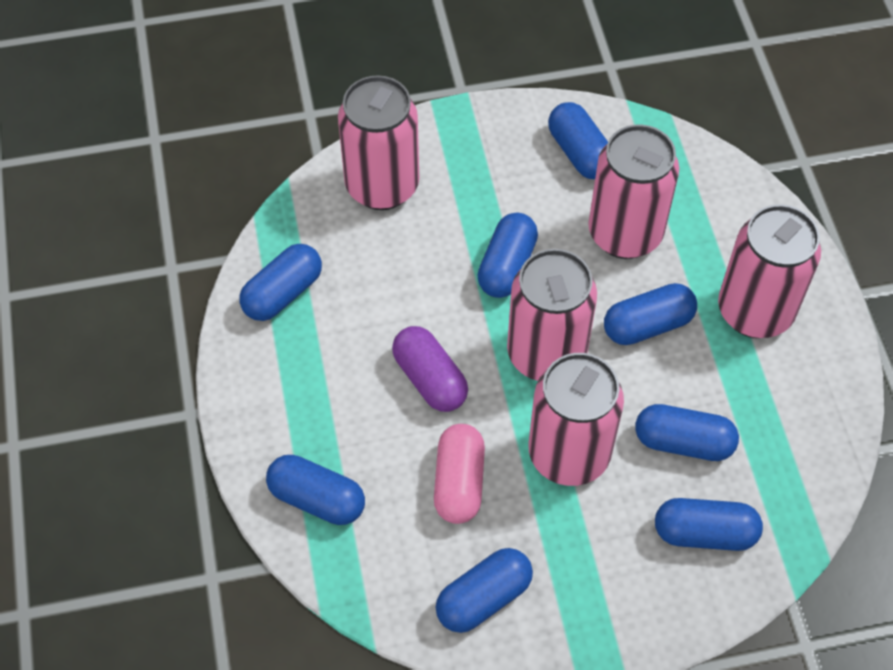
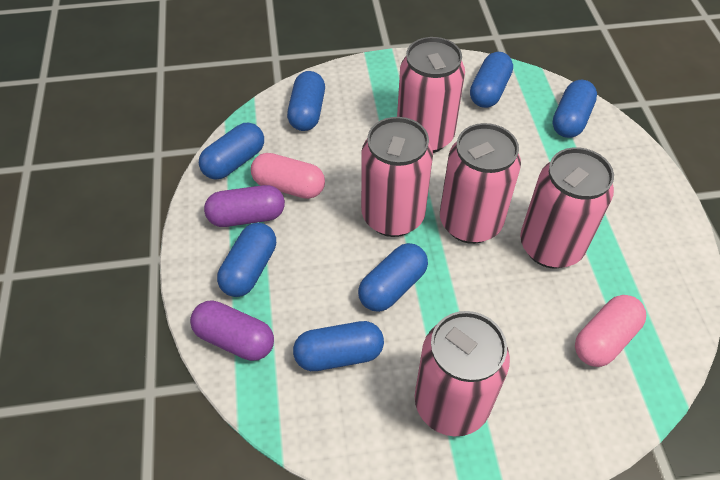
blue capsule: 8 -> 7
pink capsule: 1 -> 2
purple capsule: 1 -> 2

